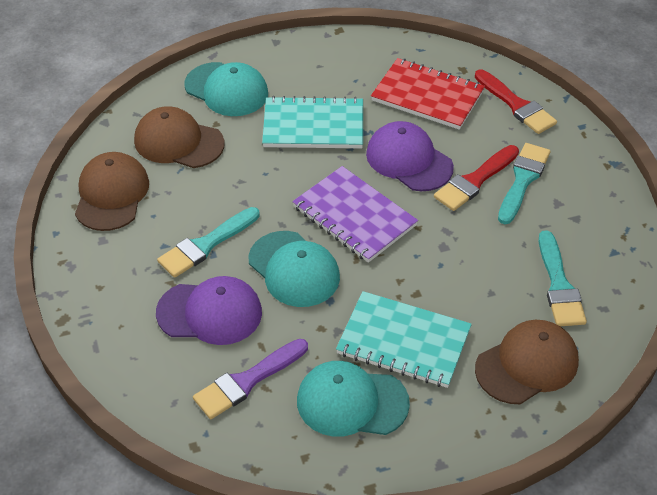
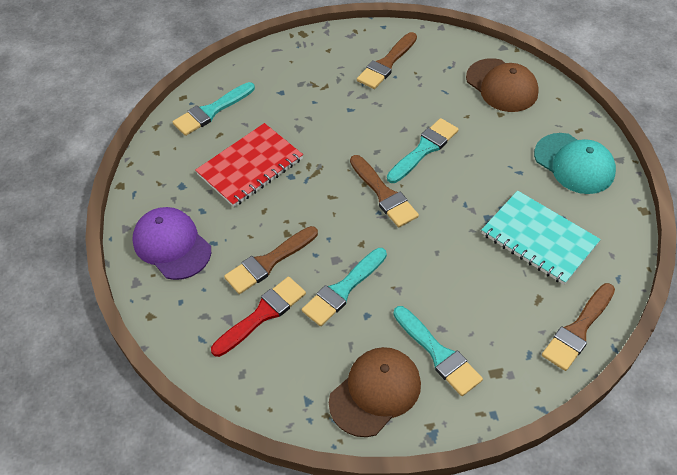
brown brush: 0 -> 4
brown cap: 3 -> 2
purple brush: 1 -> 0
purple cap: 2 -> 1
purple notebook: 1 -> 0
red brush: 2 -> 1
turquoise brush: 3 -> 4
turquoise cap: 3 -> 1
turquoise notebook: 2 -> 1

